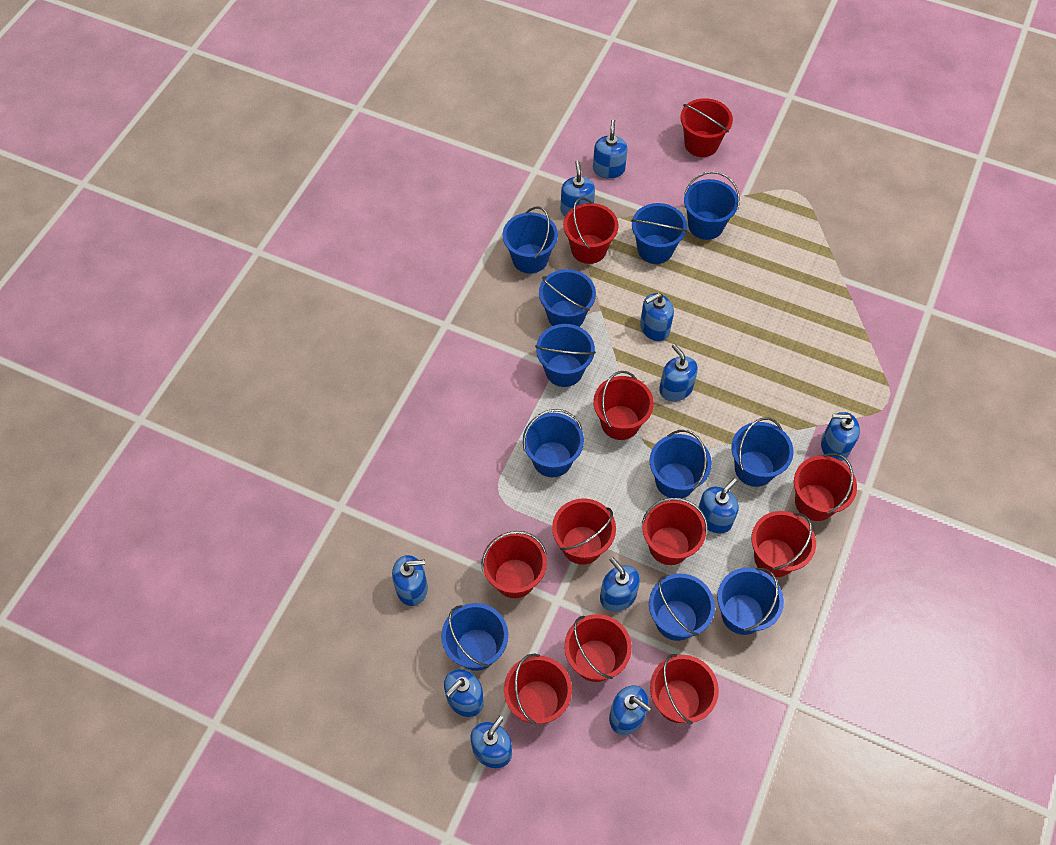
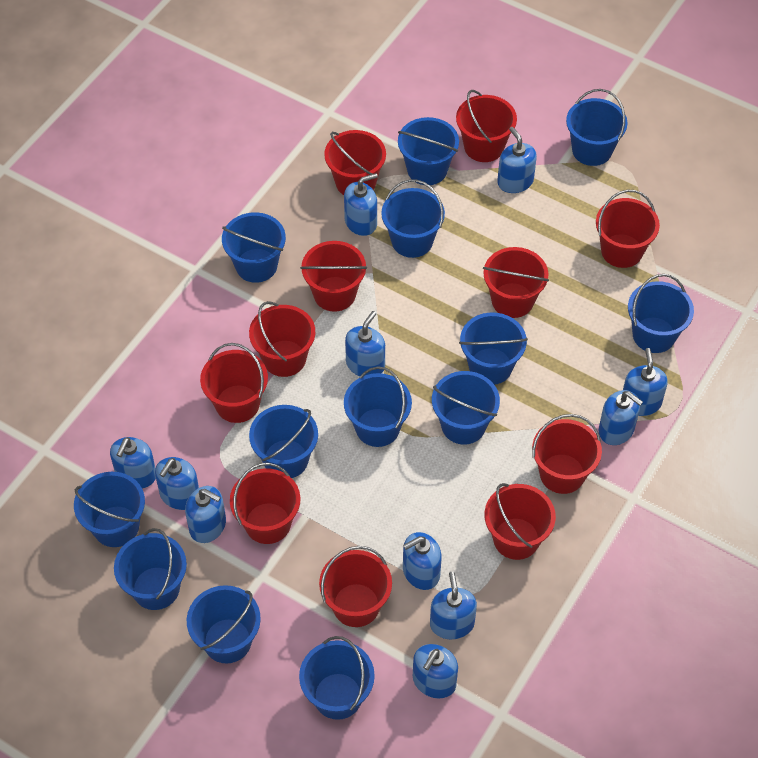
blue bucket: 11 -> 13

